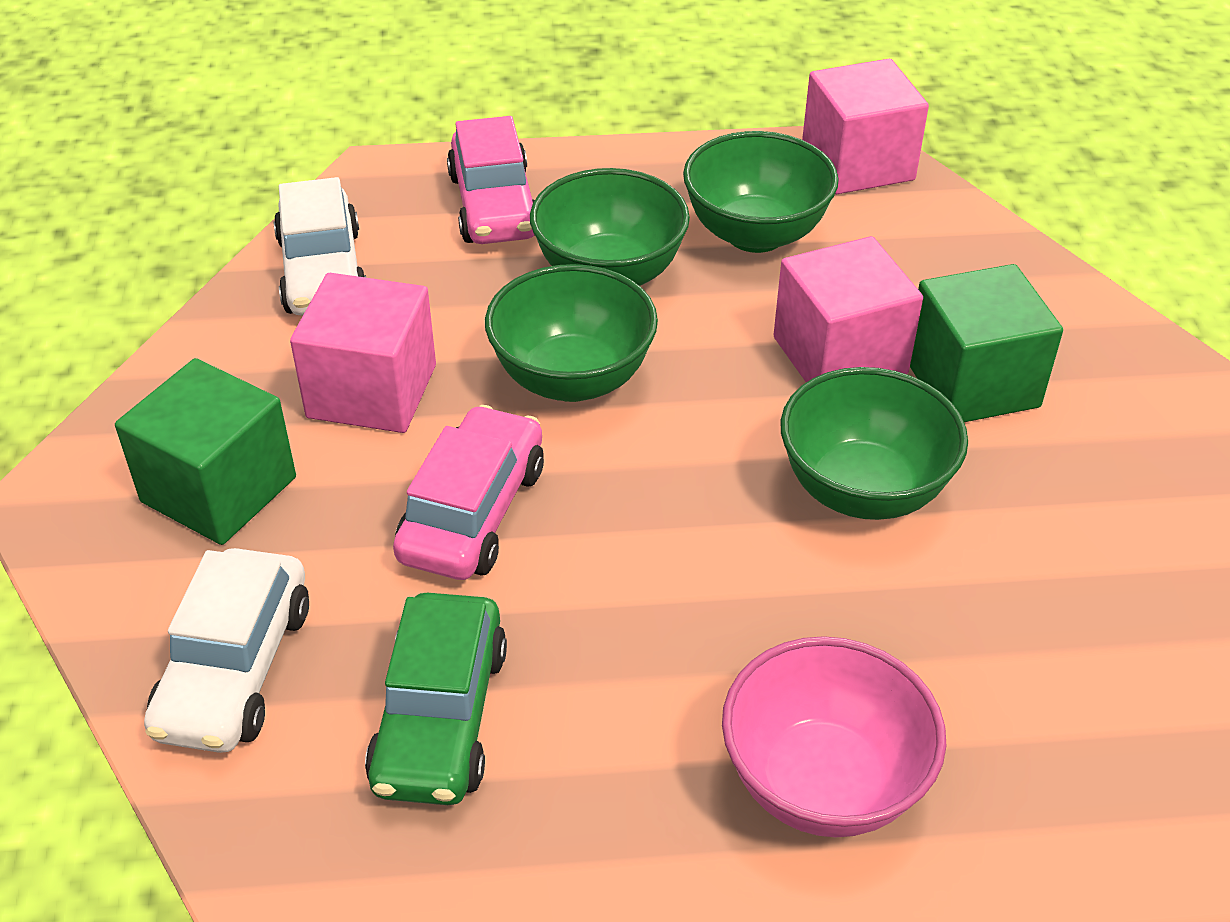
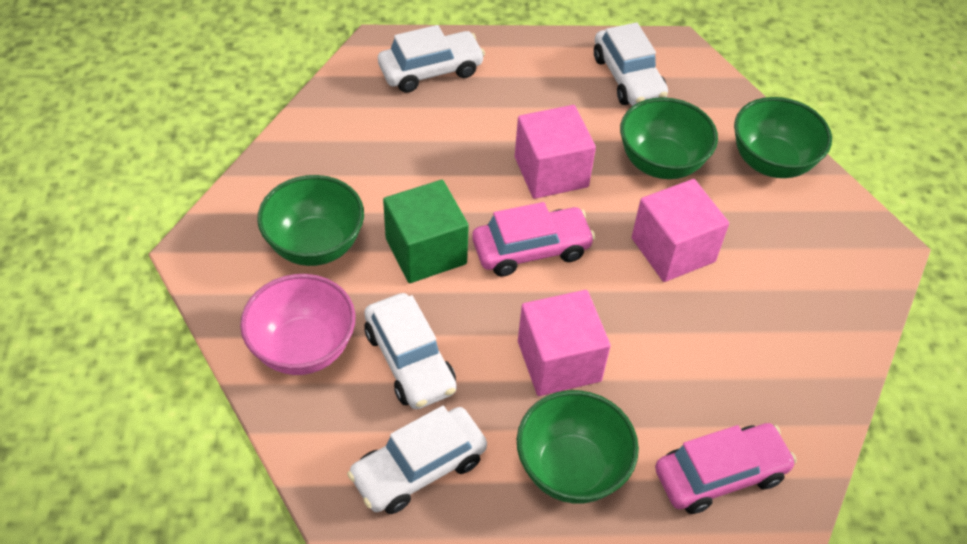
green car: 1 -> 0
green cube: 2 -> 1
white car: 2 -> 4

